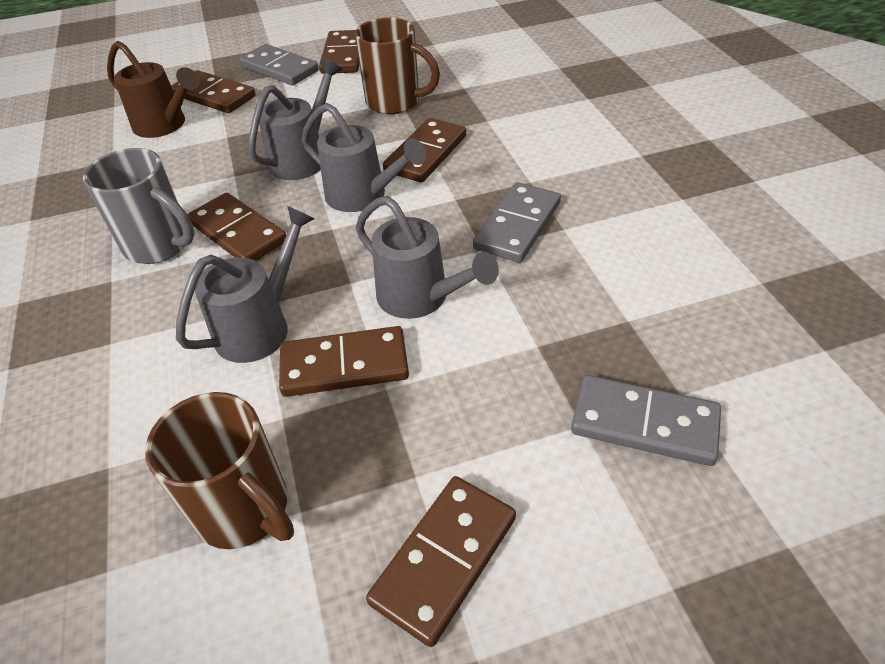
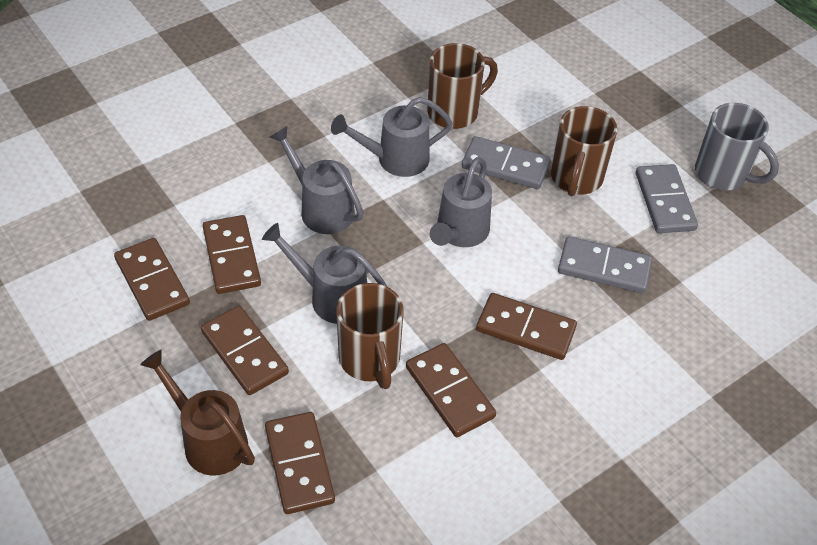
brown mug: 2 -> 3

